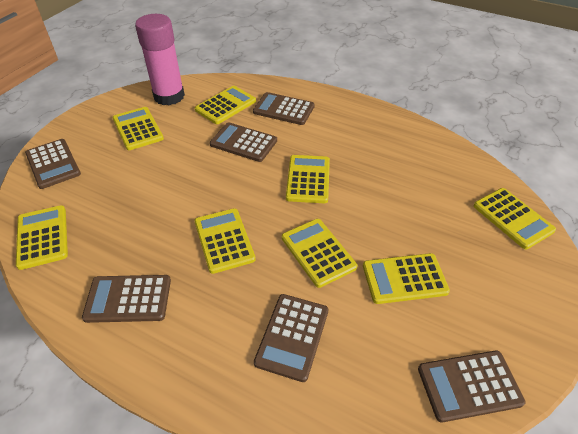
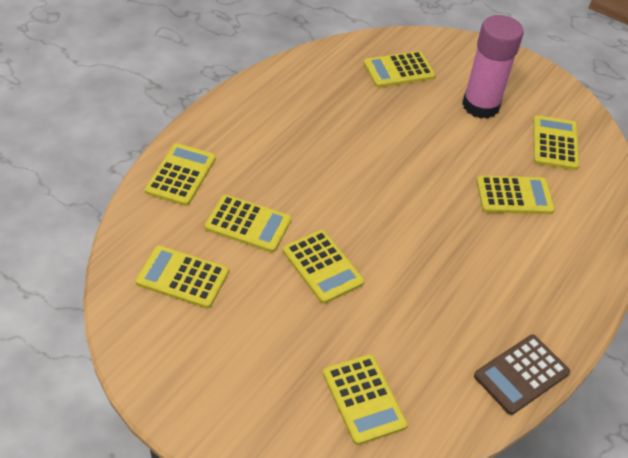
brown calculator: 6 -> 1

